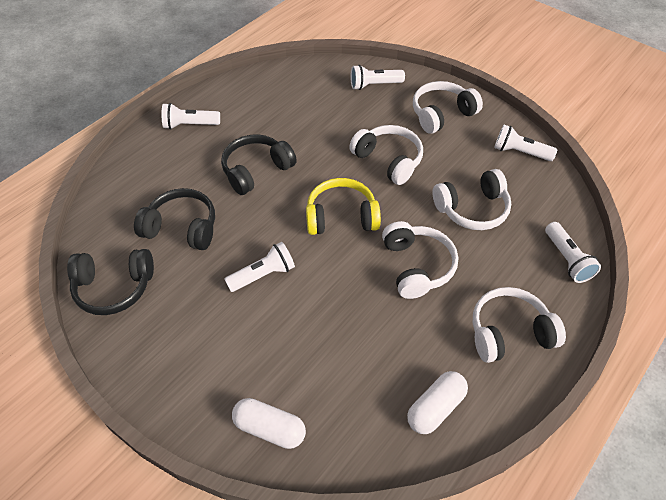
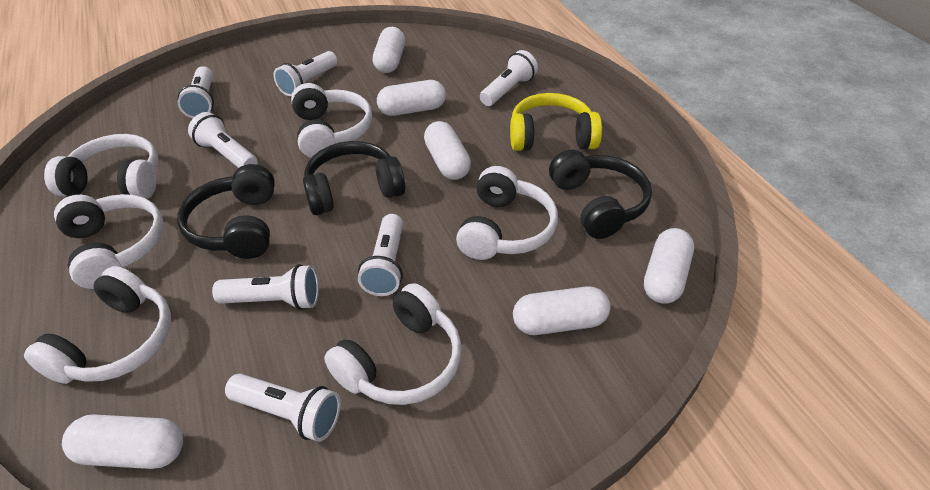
white capsule: 2 -> 6
white flashlight: 5 -> 7
white headphones: 5 -> 6

